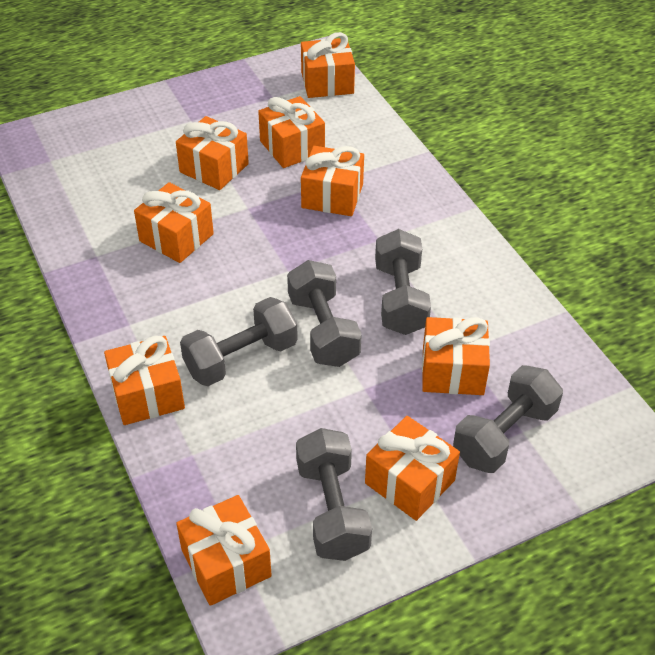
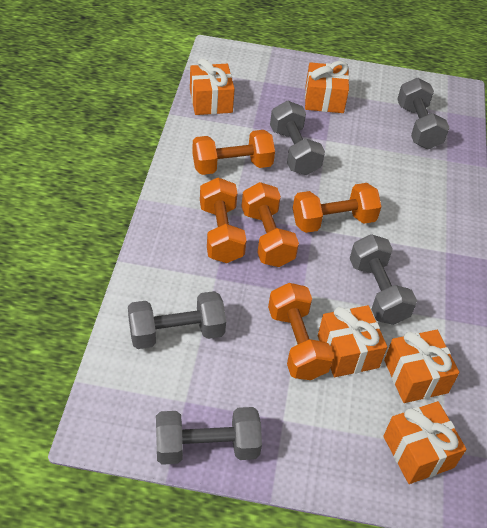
orange dumbbell: 0 -> 5
orange gift: 9 -> 5

